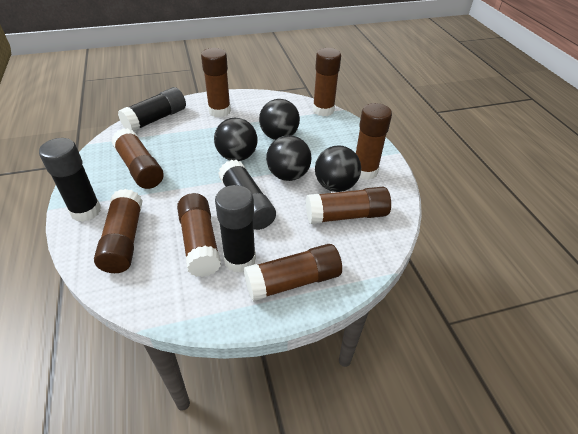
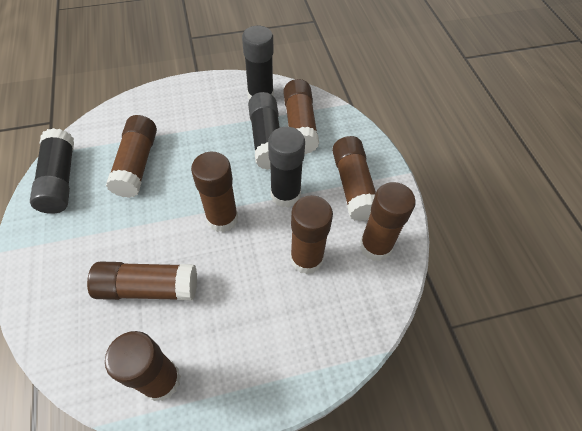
black ball: 4 -> 0

